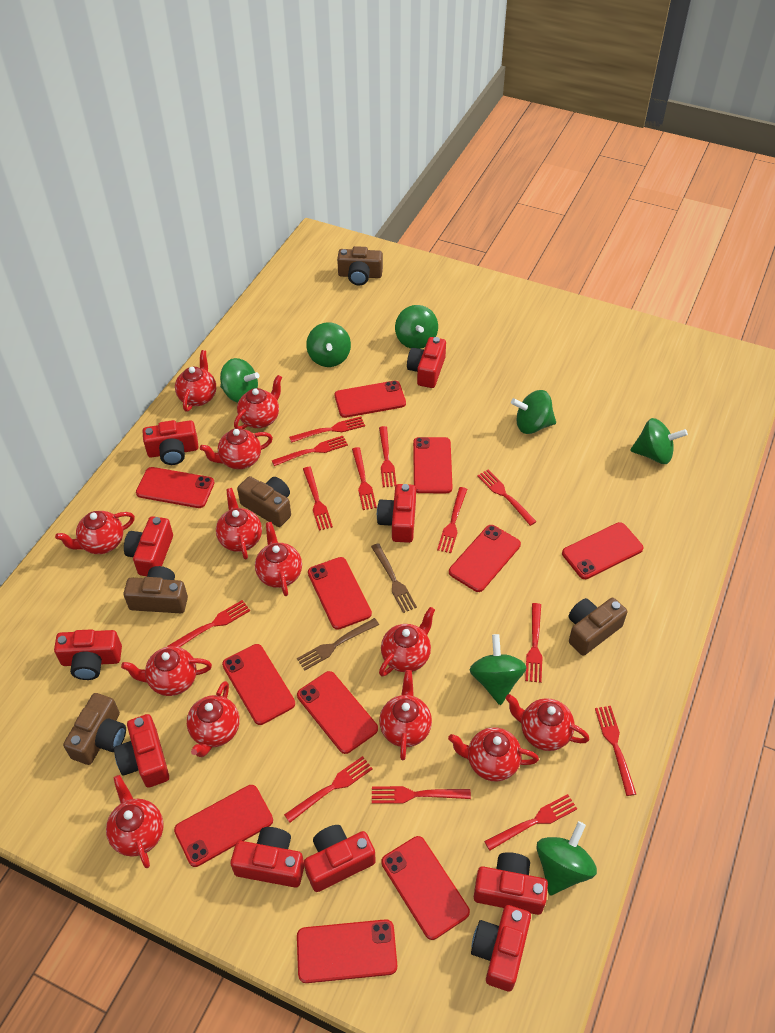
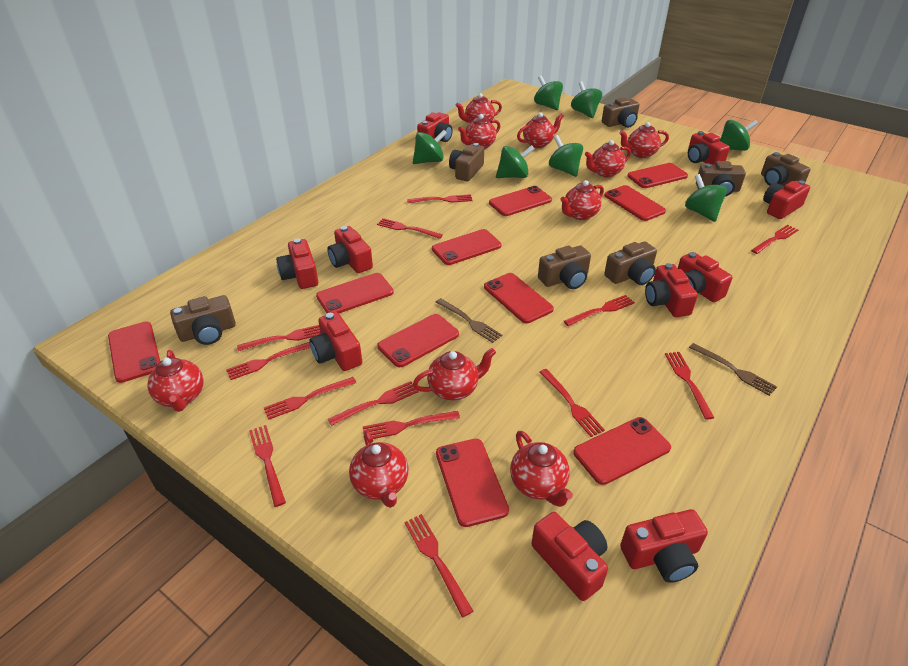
brown camera: 5 -> 7
red phone: 11 -> 10
red teapot: 13 -> 10

